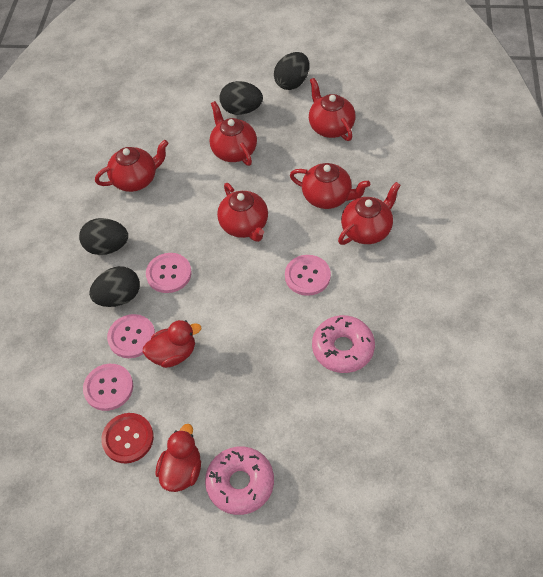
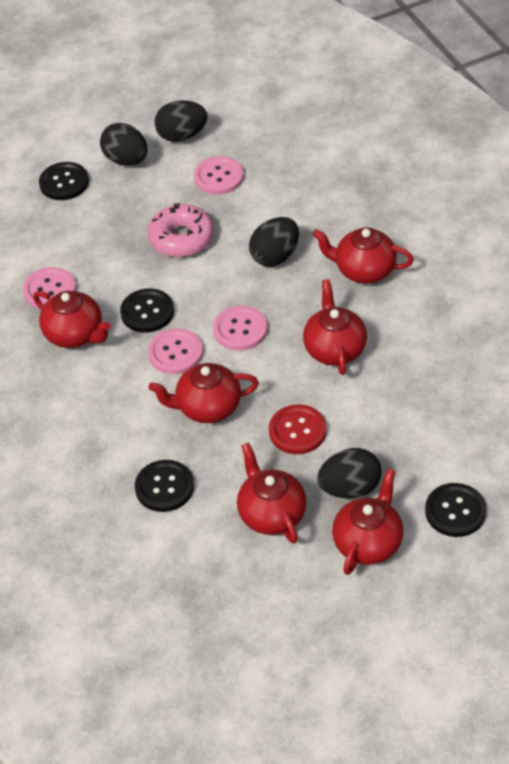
black button: 0 -> 4
pink donut: 2 -> 1
red duck: 2 -> 0

